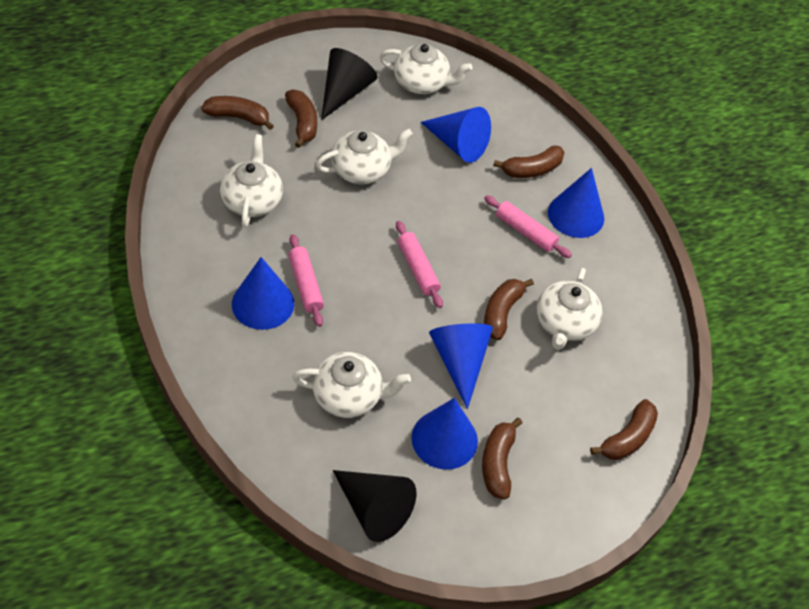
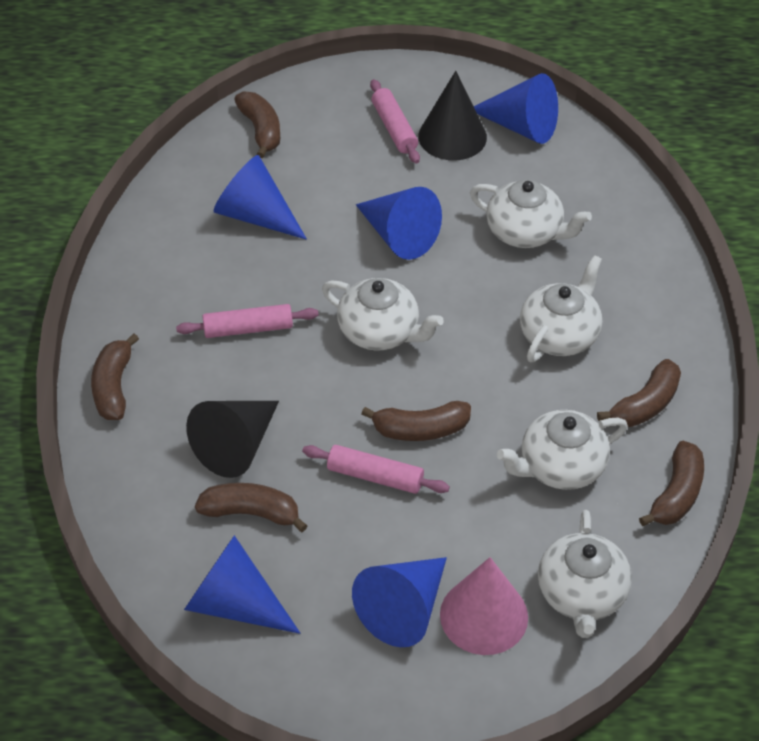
pink cone: 0 -> 1

